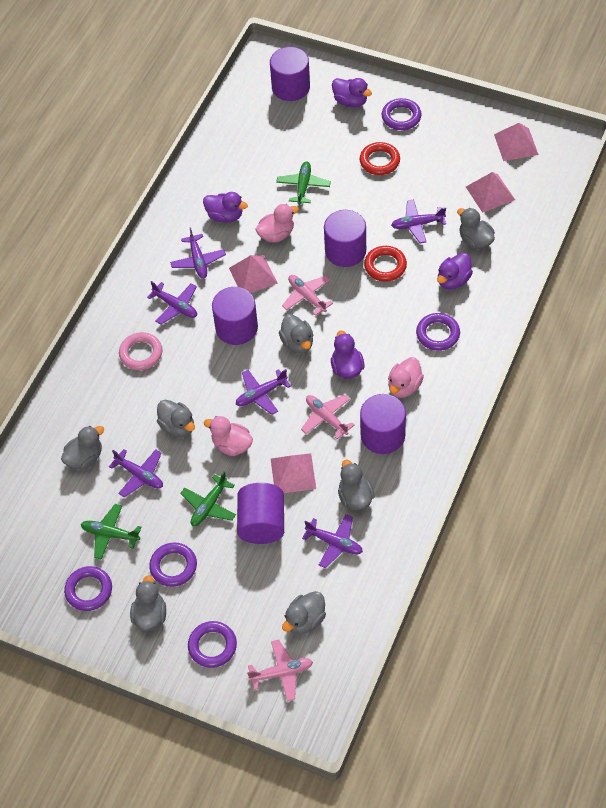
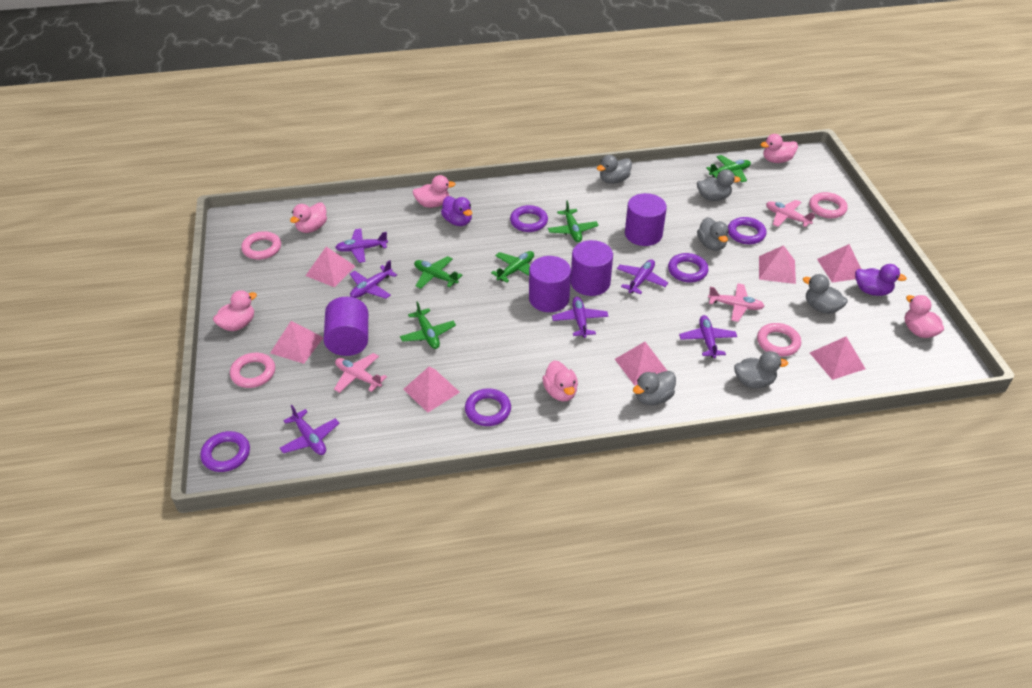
green plane: 3 -> 5
grey duck: 7 -> 6
pink duck: 3 -> 6
pink pyramid: 4 -> 7
pink ring: 1 -> 4
purple cylinder: 5 -> 4
purple duck: 4 -> 2
red ring: 2 -> 0

